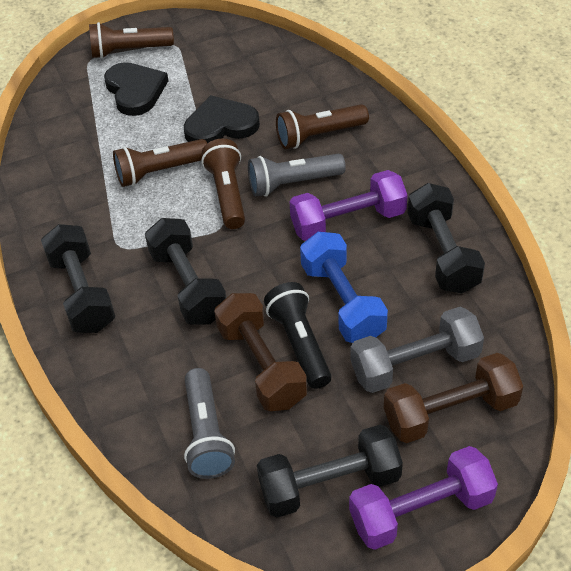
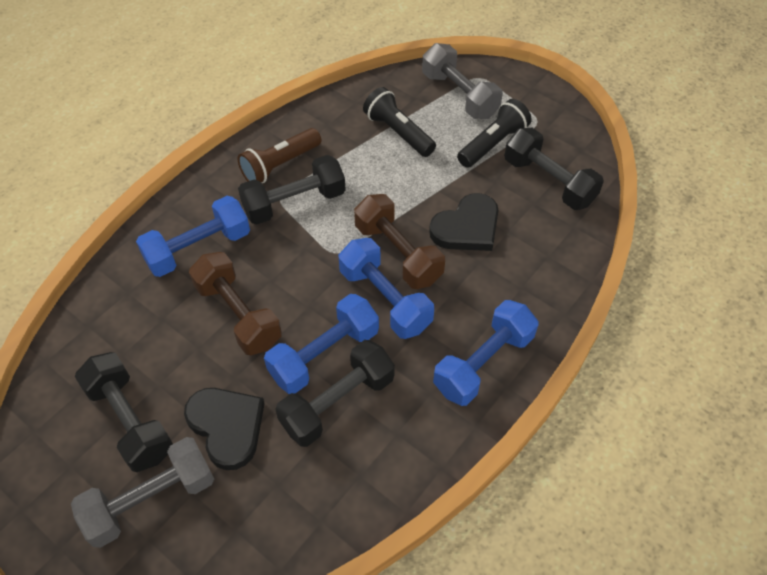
black flashlight: 1 -> 2
blue dumbbell: 1 -> 4
brown flashlight: 4 -> 1
grey dumbbell: 1 -> 2
grey flashlight: 2 -> 0
purple dumbbell: 2 -> 0

